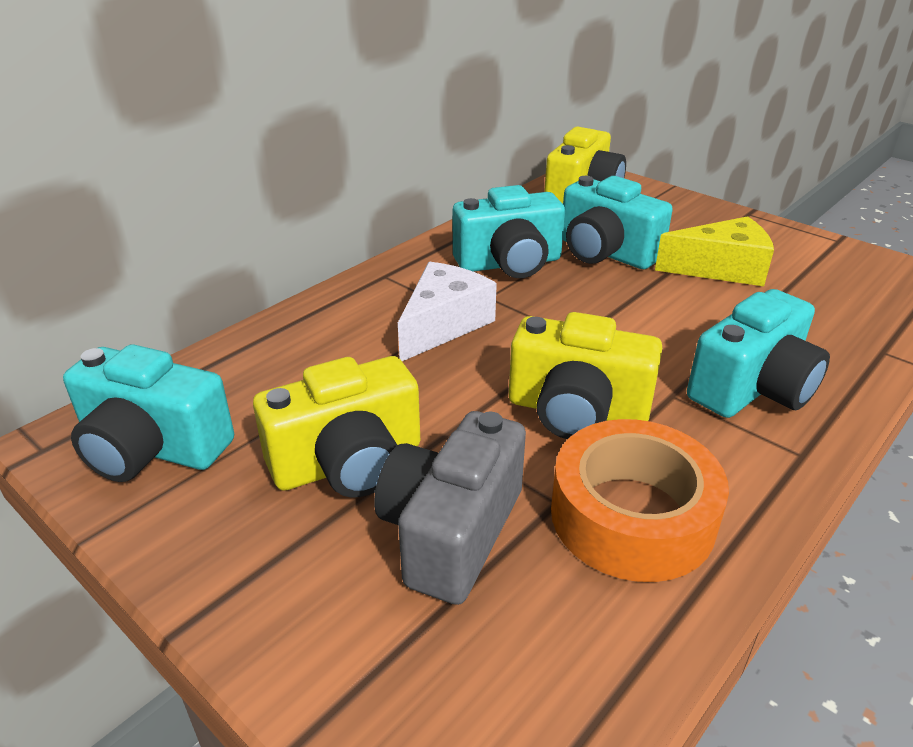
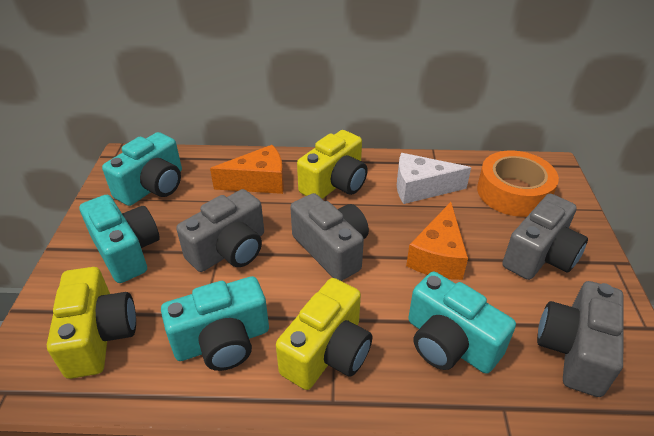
grey camera: 1 -> 4
orange cheese: 0 -> 2
yellow cheese: 1 -> 0

